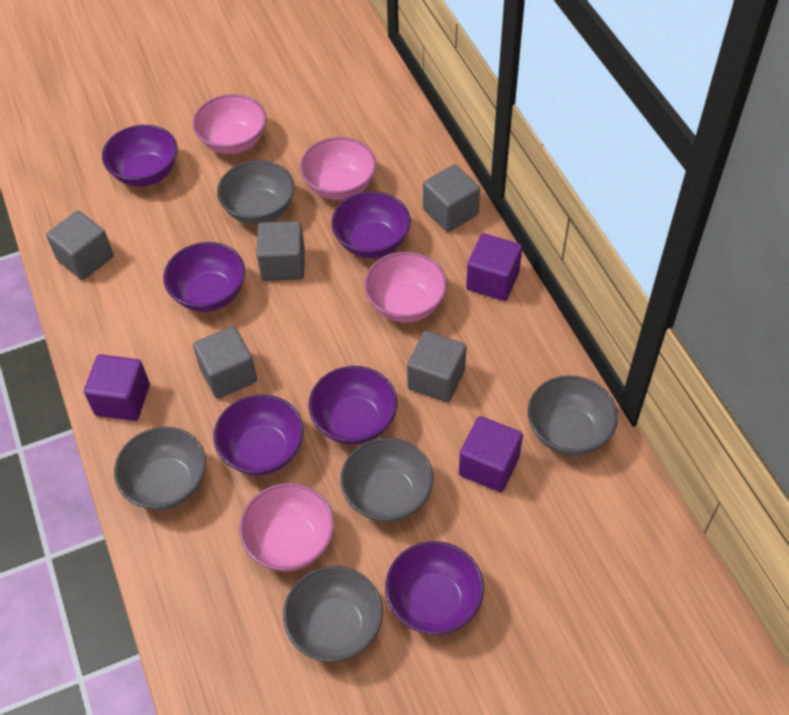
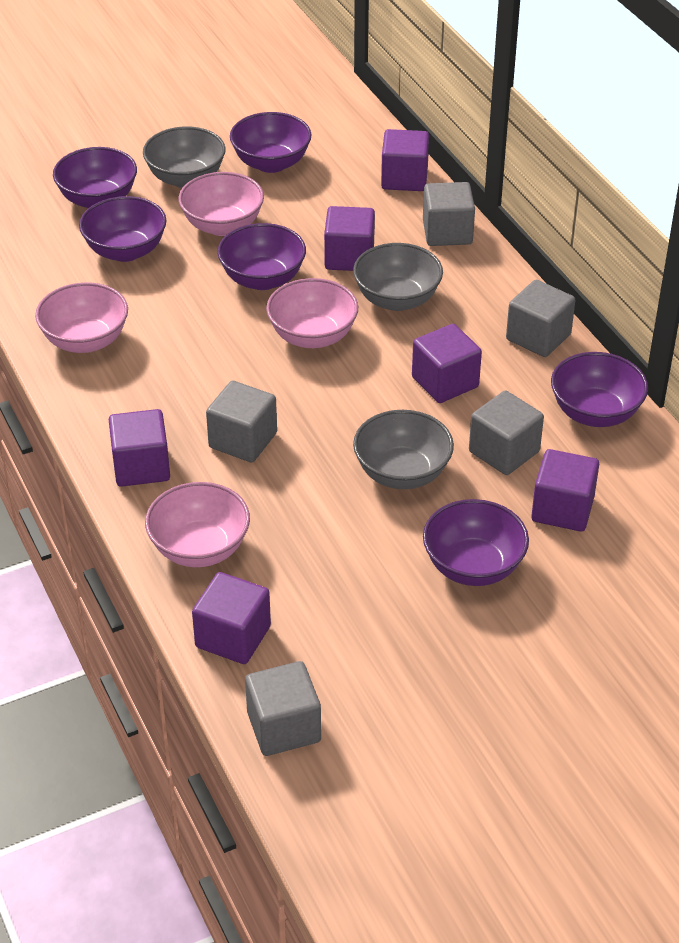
grey bowl: 5 -> 3
purple cube: 3 -> 6

